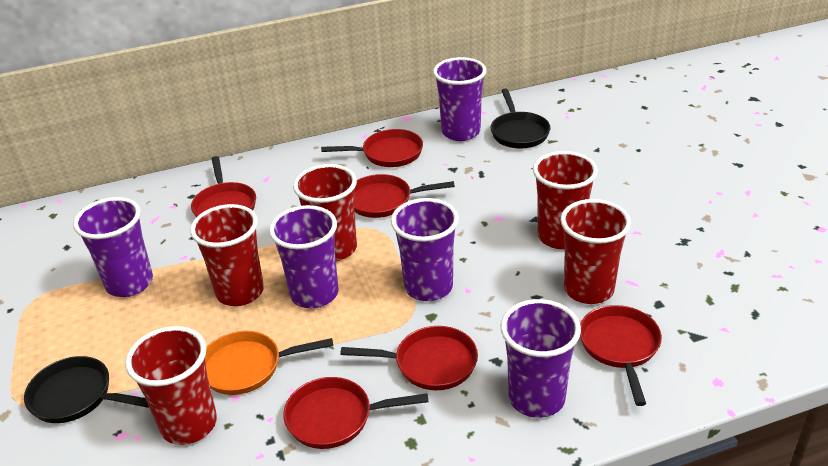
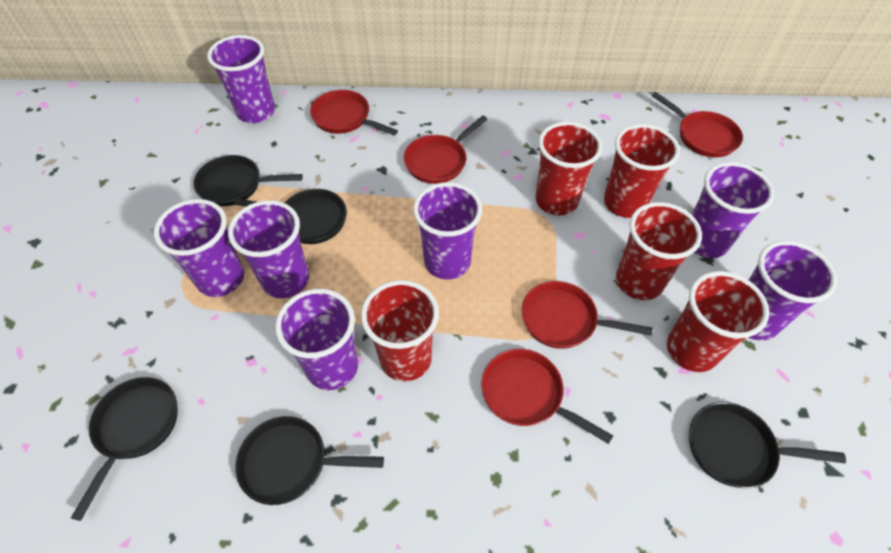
black pan: 2 -> 5
orange pan: 1 -> 0
purple cup: 5 -> 7
red pan: 6 -> 5

